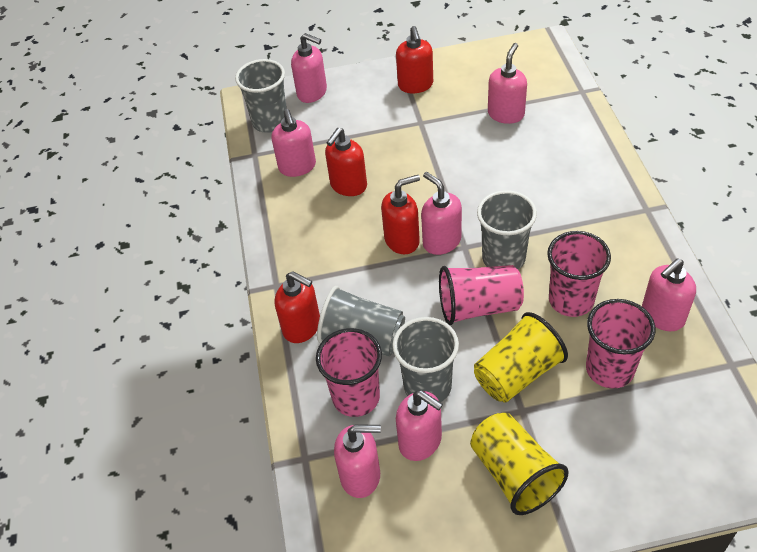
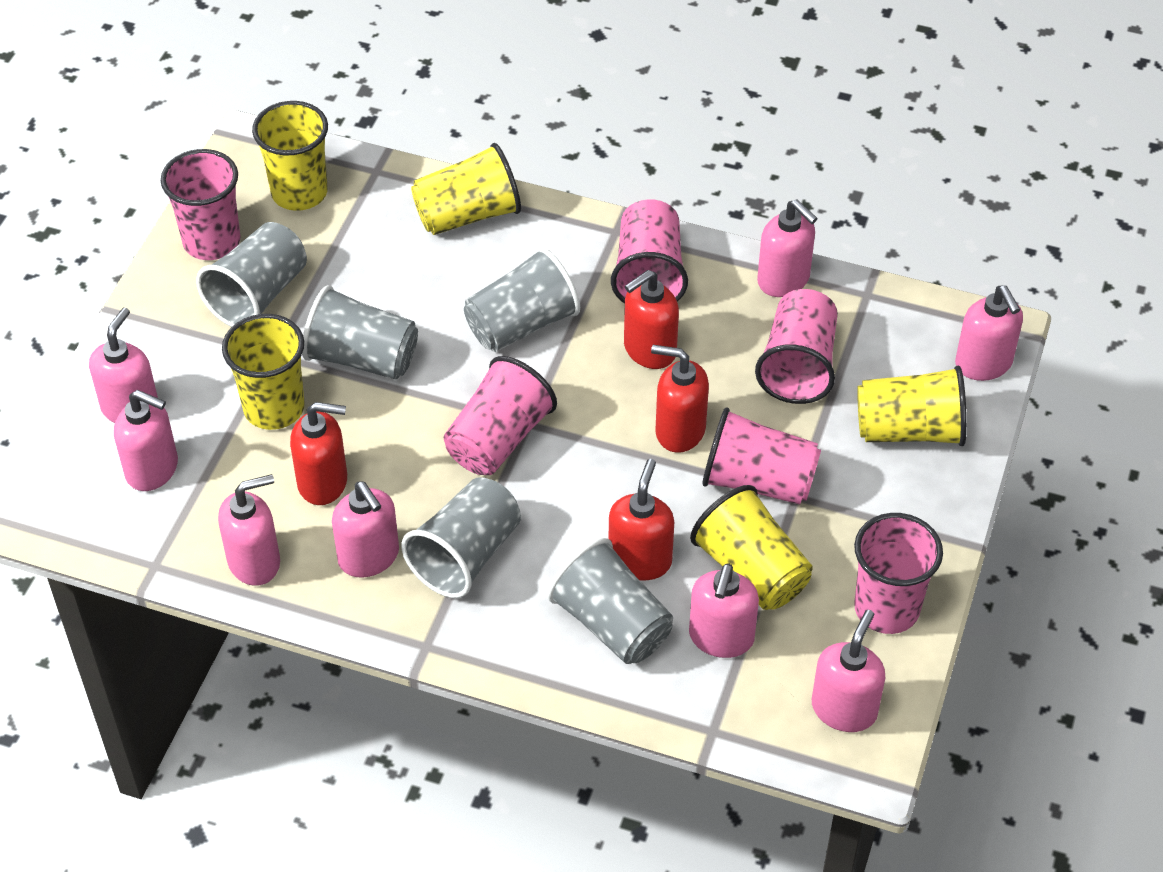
grey cup: 4 -> 5
pink cup: 4 -> 6
pink soap dispenser: 7 -> 8
yellow cup: 2 -> 5

